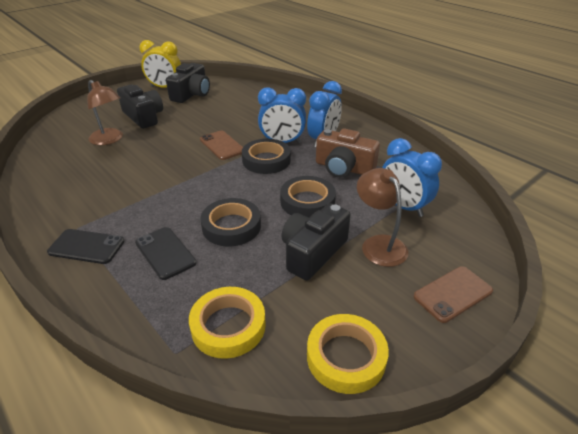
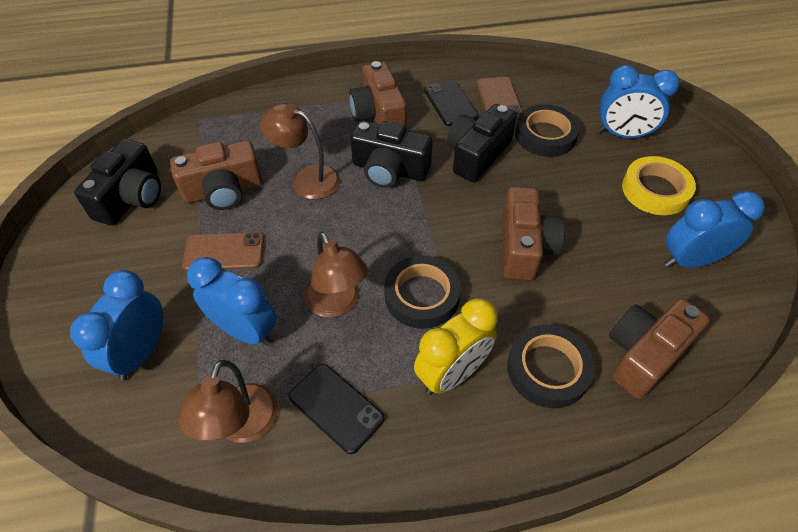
blue clock: 3 -> 4
brown camera: 1 -> 4
brown lamp: 2 -> 3
yellow tape: 2 -> 1

